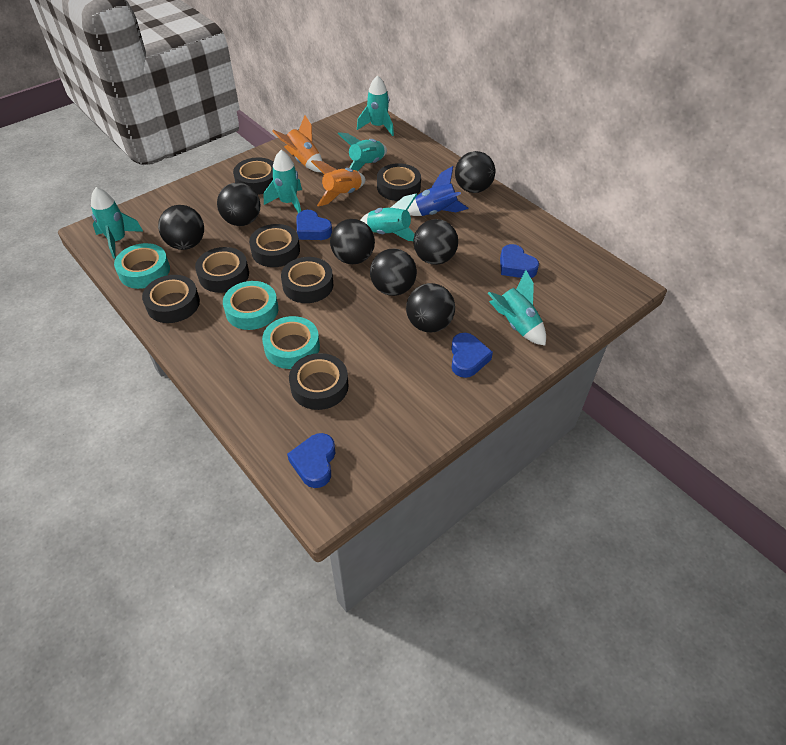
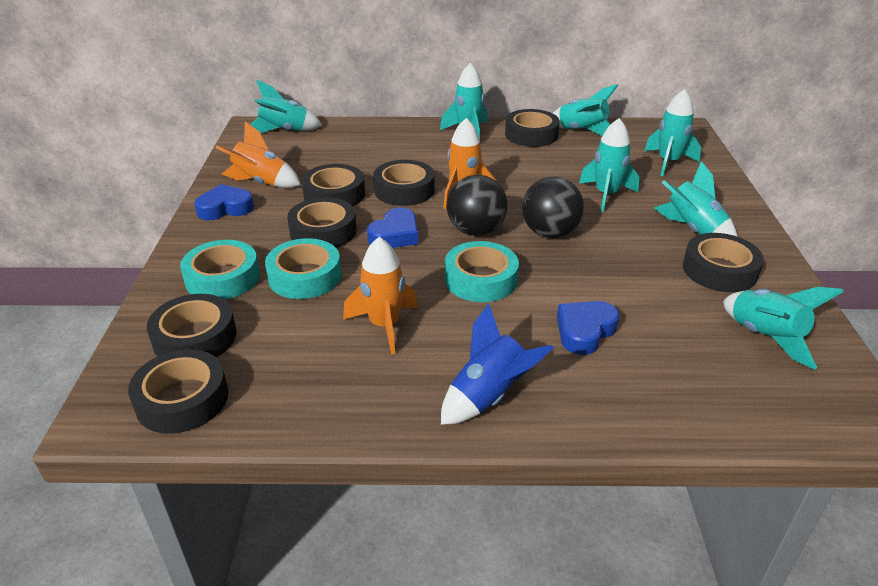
black ball: 7 -> 2
blue heart: 4 -> 3
orange rocket: 2 -> 3
turquoise rocket: 6 -> 7

